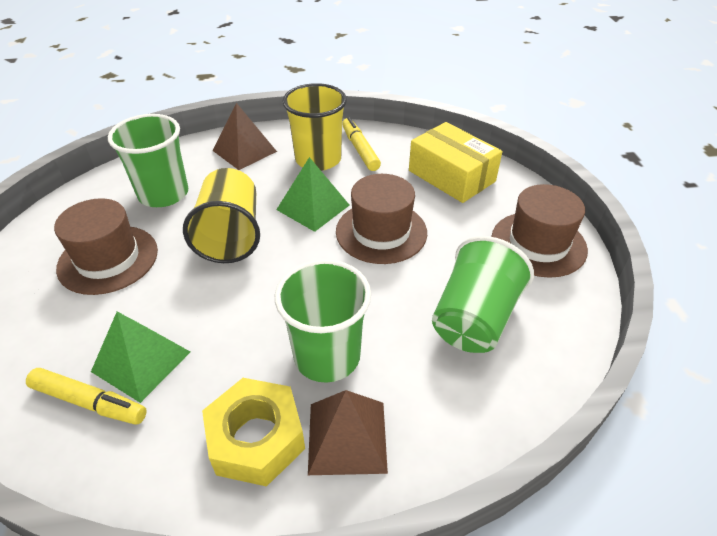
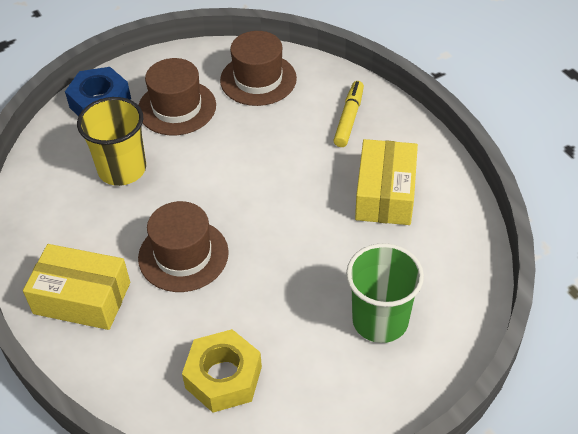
blue nut: 0 -> 1
brown pyramid: 2 -> 0
green cup: 3 -> 1
green pyramid: 2 -> 0
yellow box: 1 -> 2
yellow cup: 2 -> 1
yellow marker: 2 -> 1

